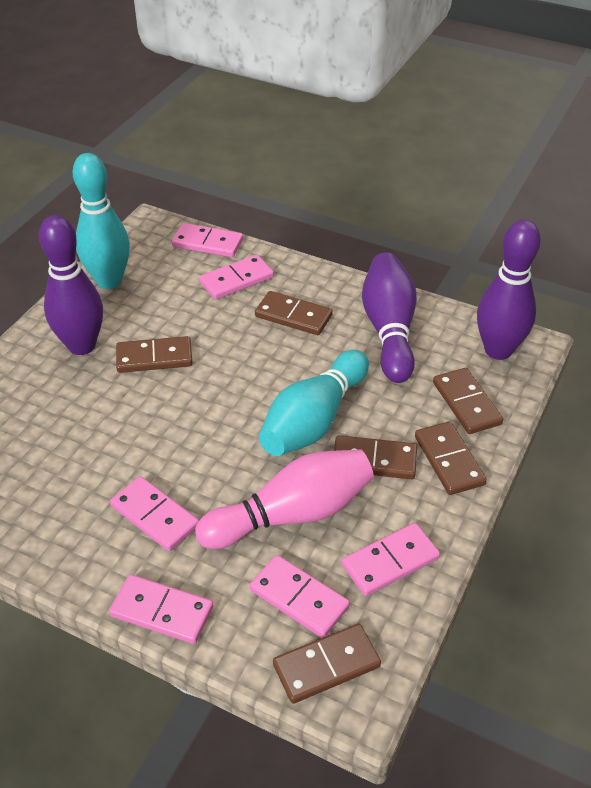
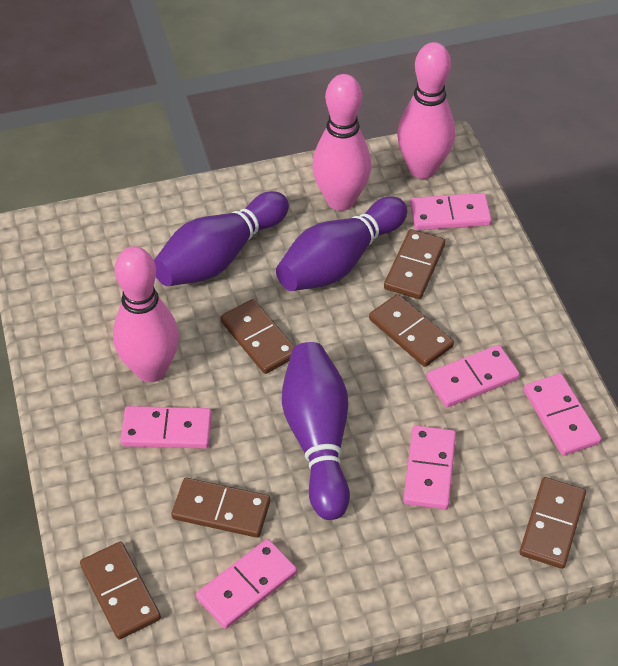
pink bowling pin: 1 -> 3
turquoise bowling pin: 2 -> 0

